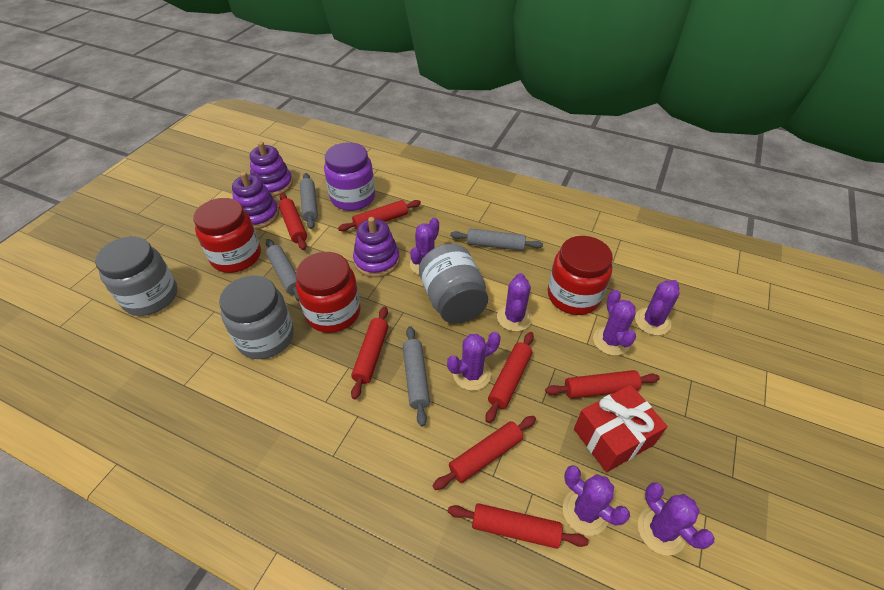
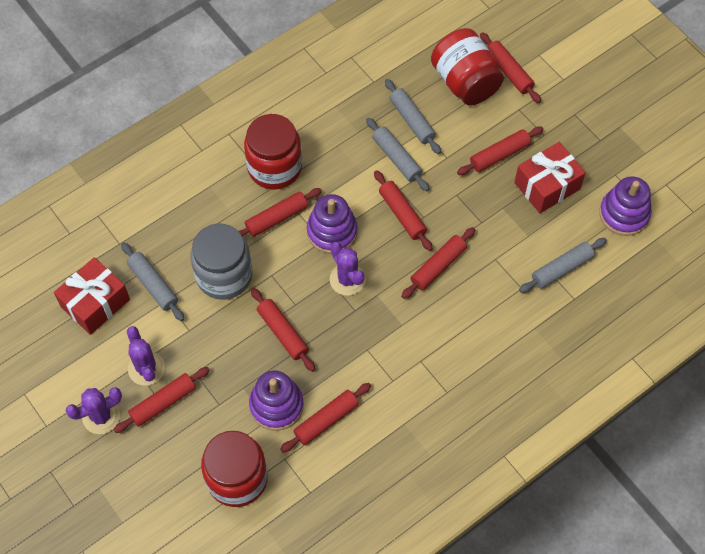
grey jar: 3 -> 1
purple cactus: 7 -> 3
purple jar: 1 -> 0
red gift: 1 -> 2
red rolling pin: 7 -> 8

